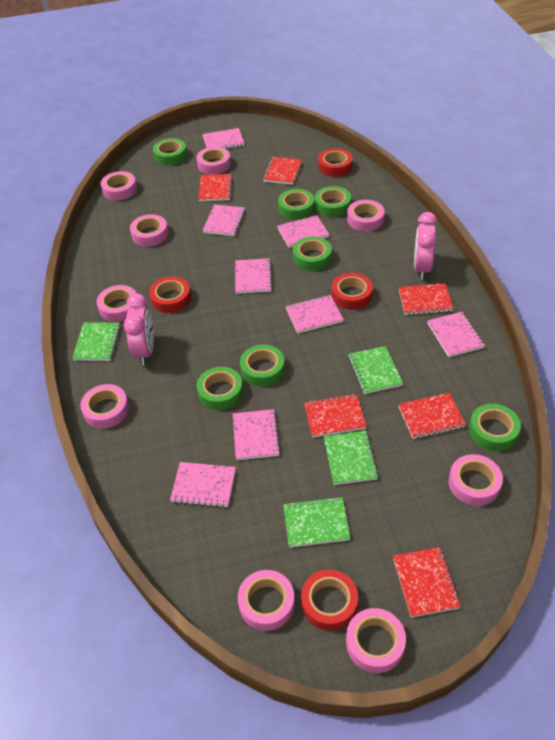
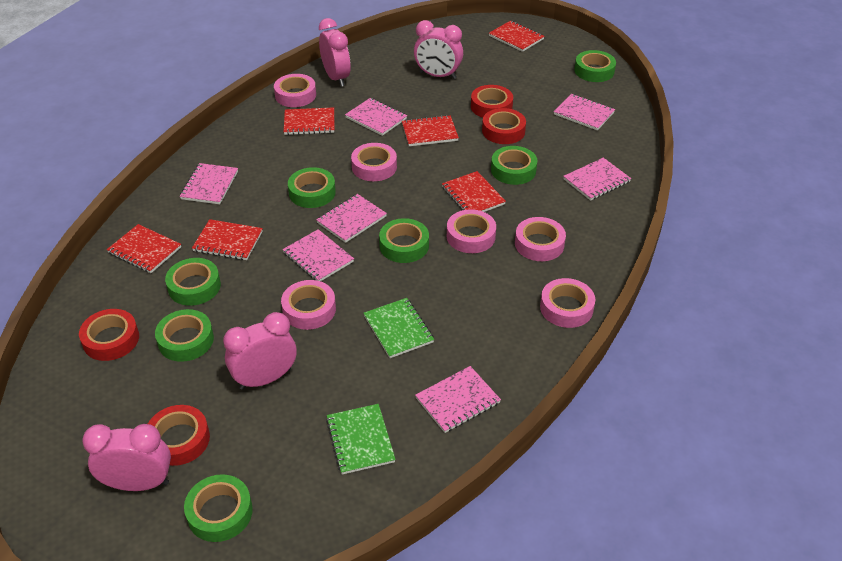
green notebook: 4 -> 2
pink clock: 2 -> 4
pink notebook: 8 -> 7
pink tape: 9 -> 6

